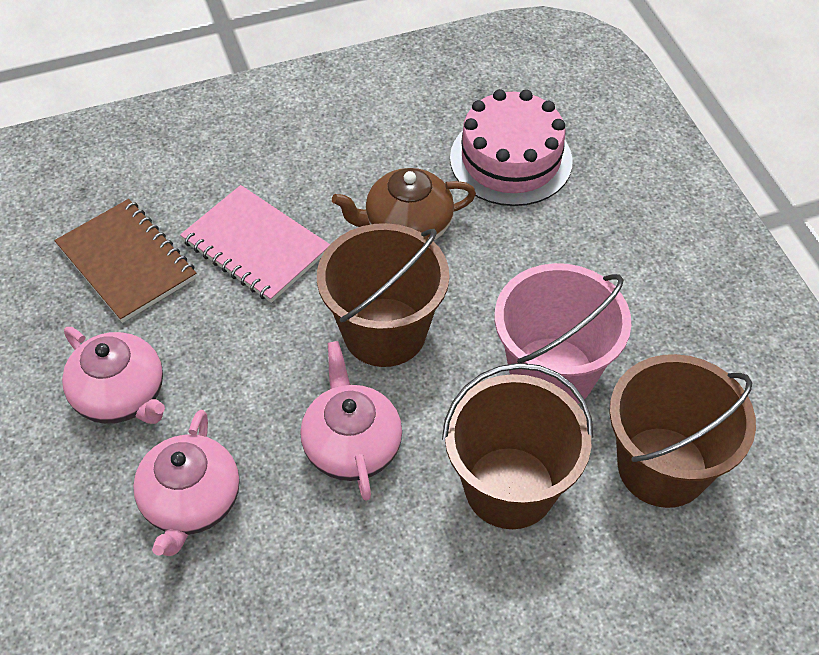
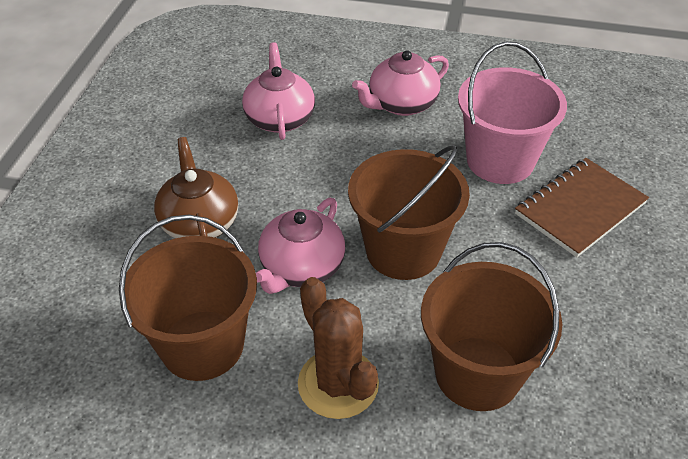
brown cactus: 0 -> 1
pink cake: 1 -> 0
pink notebook: 1 -> 0

